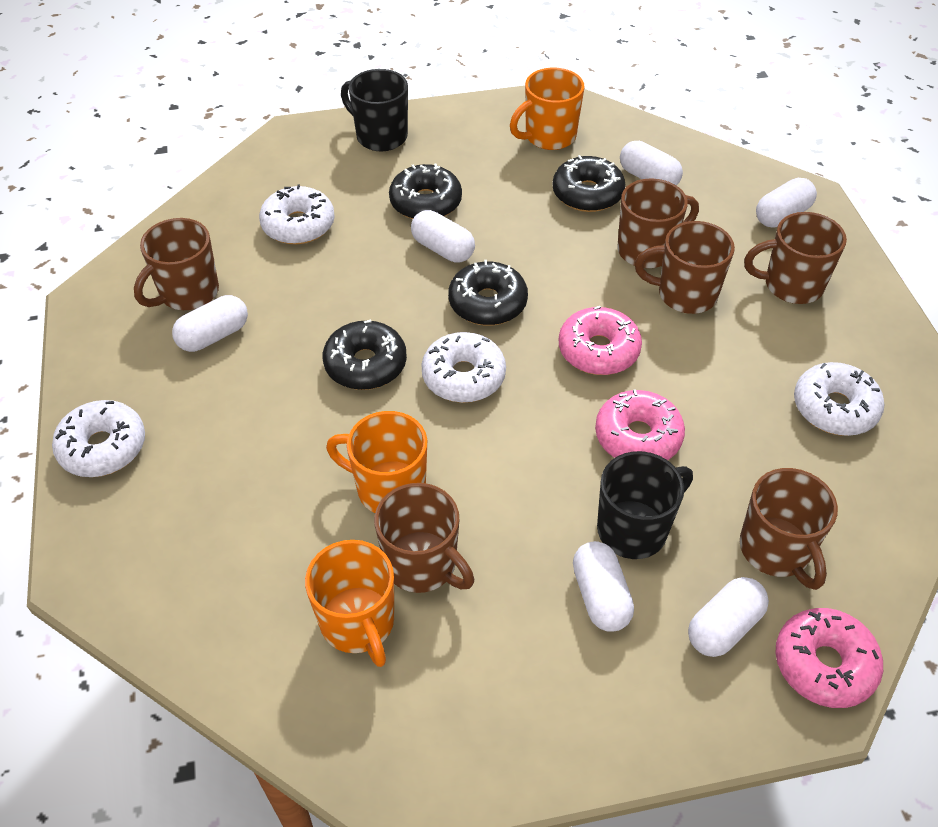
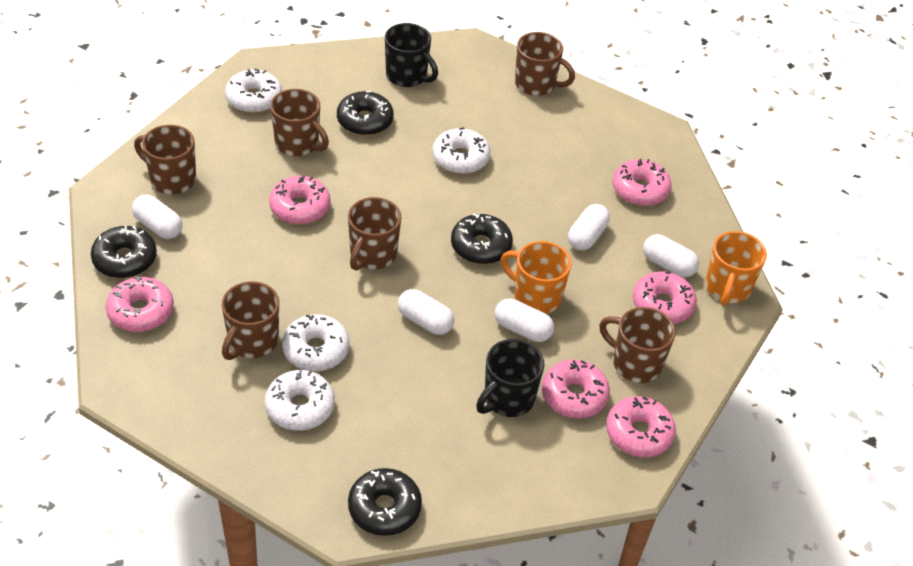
orange mug: 3 -> 2
pink donut: 3 -> 6
white capsule: 6 -> 5

